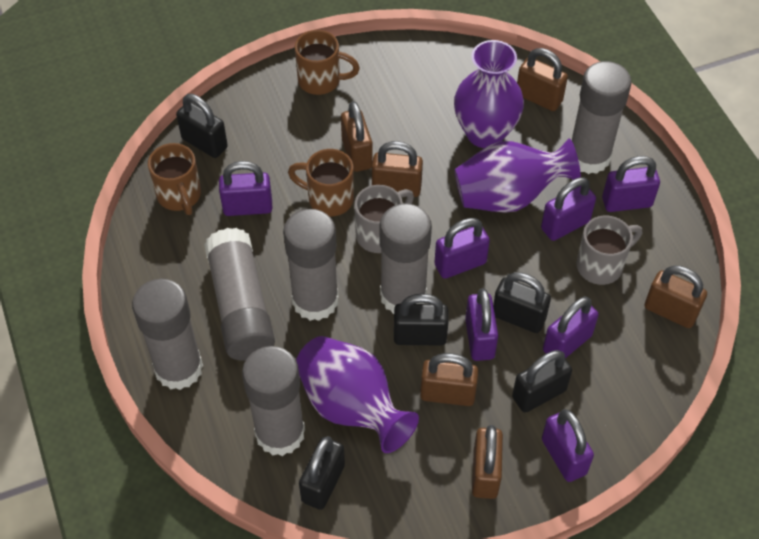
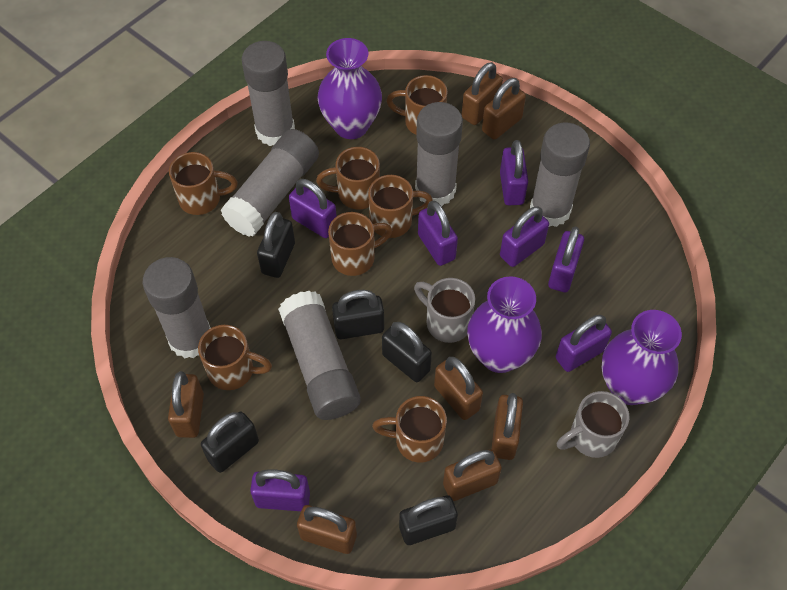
brown mug: 3 -> 7
brown padlock: 6 -> 7

